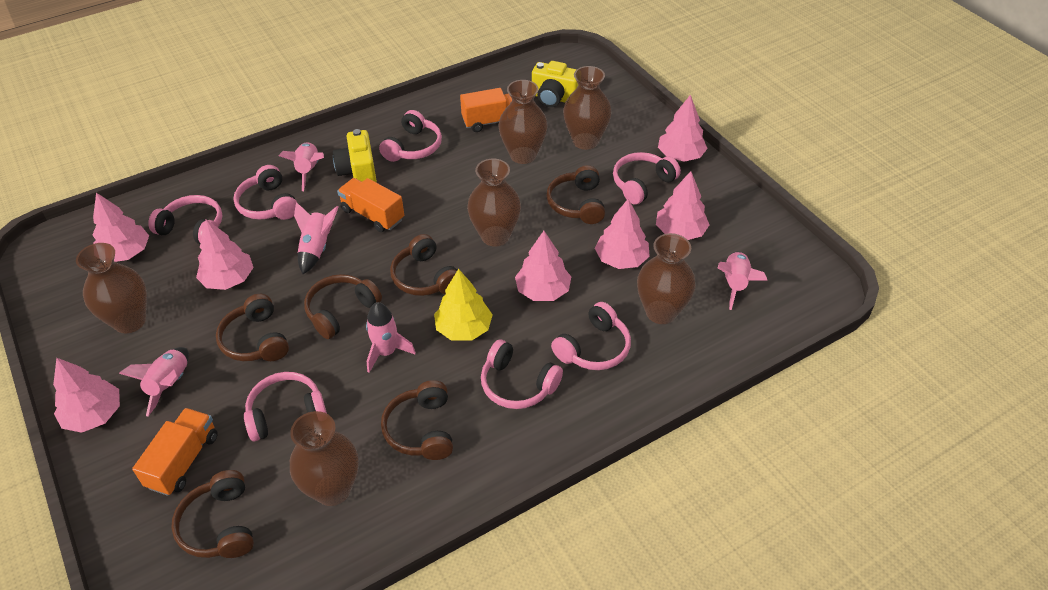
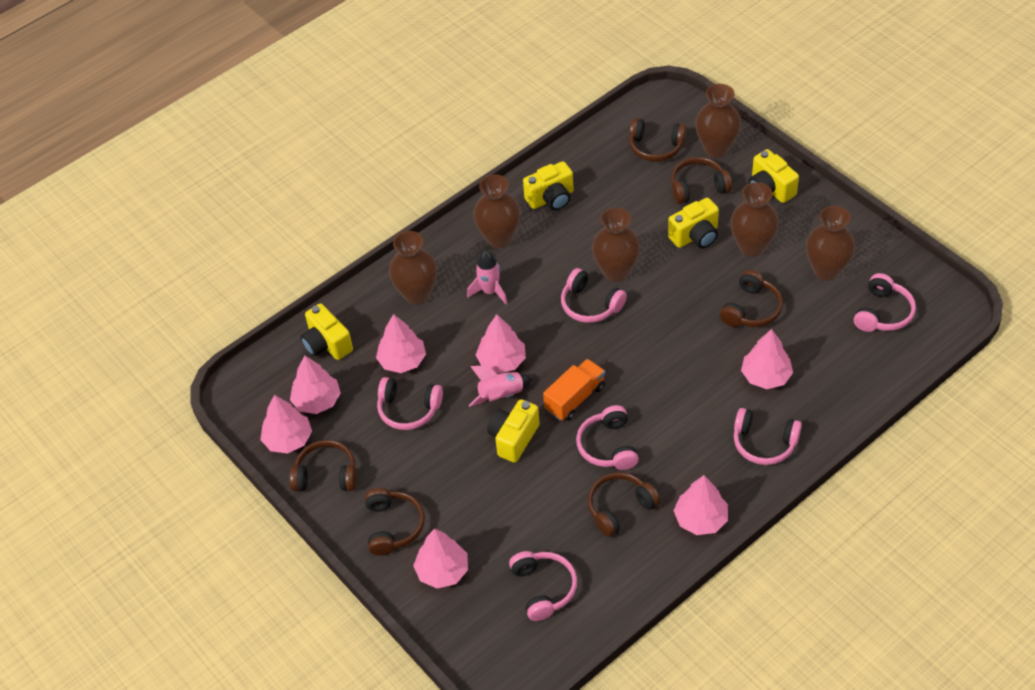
orange truck: 3 -> 1
pink headphones: 7 -> 6
pink rocket: 5 -> 2
yellow camera: 2 -> 5
yellow tree: 1 -> 0

